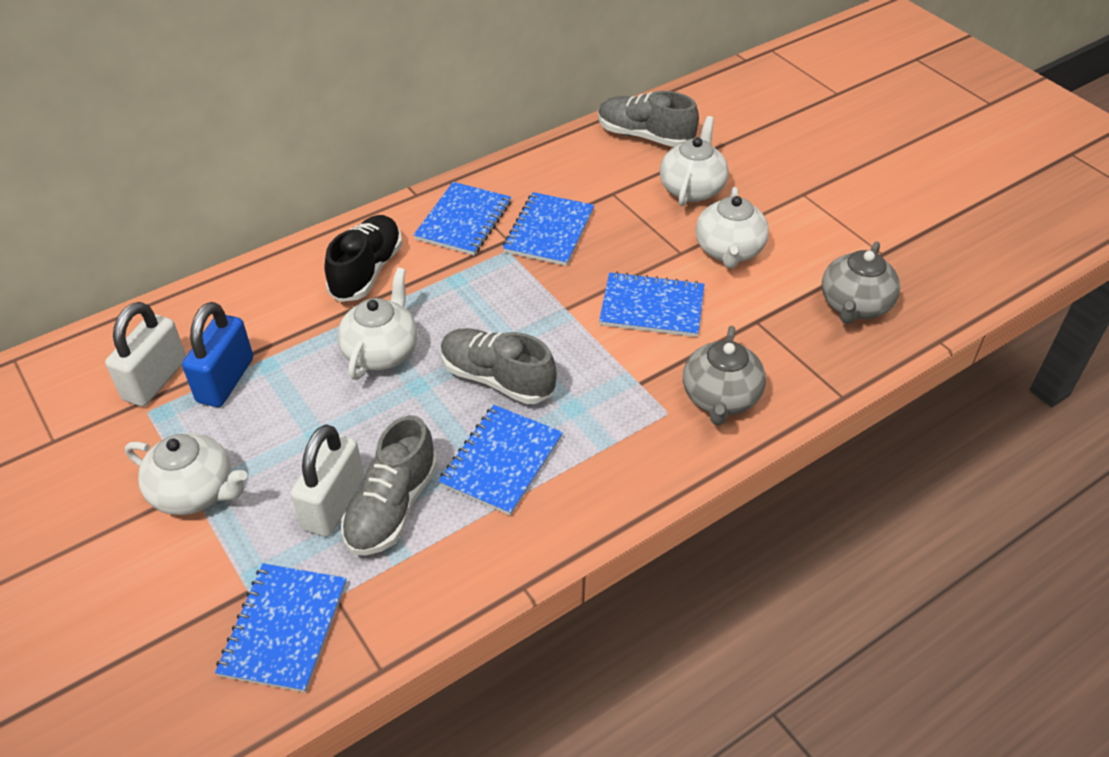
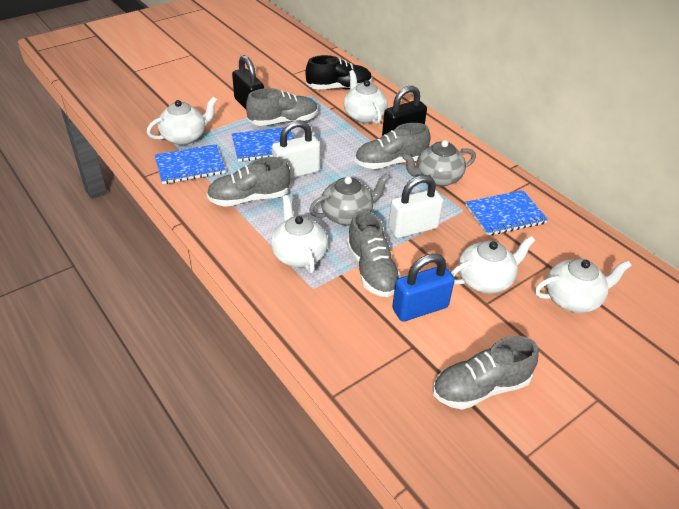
black padlock: 0 -> 2
blue notebook: 5 -> 3
grey shoe: 3 -> 5
white teapot: 4 -> 5

